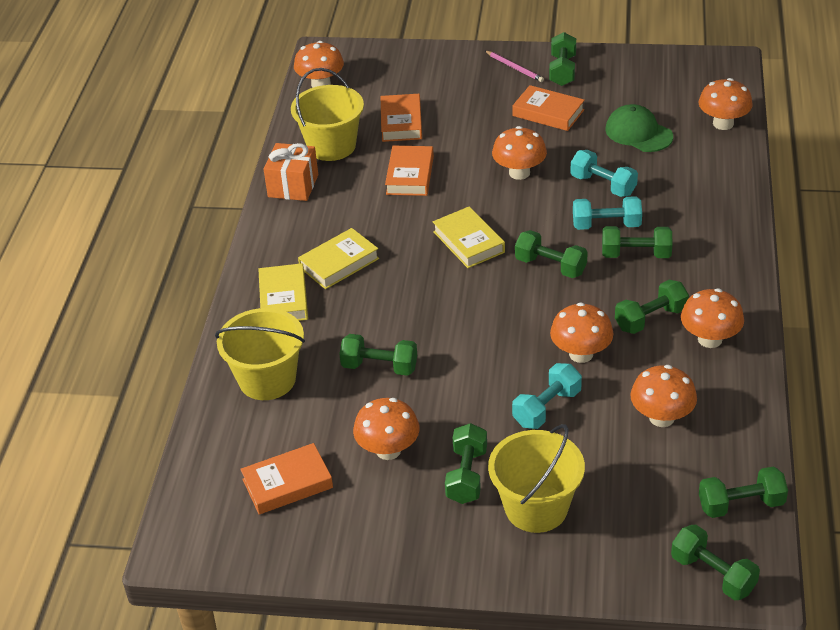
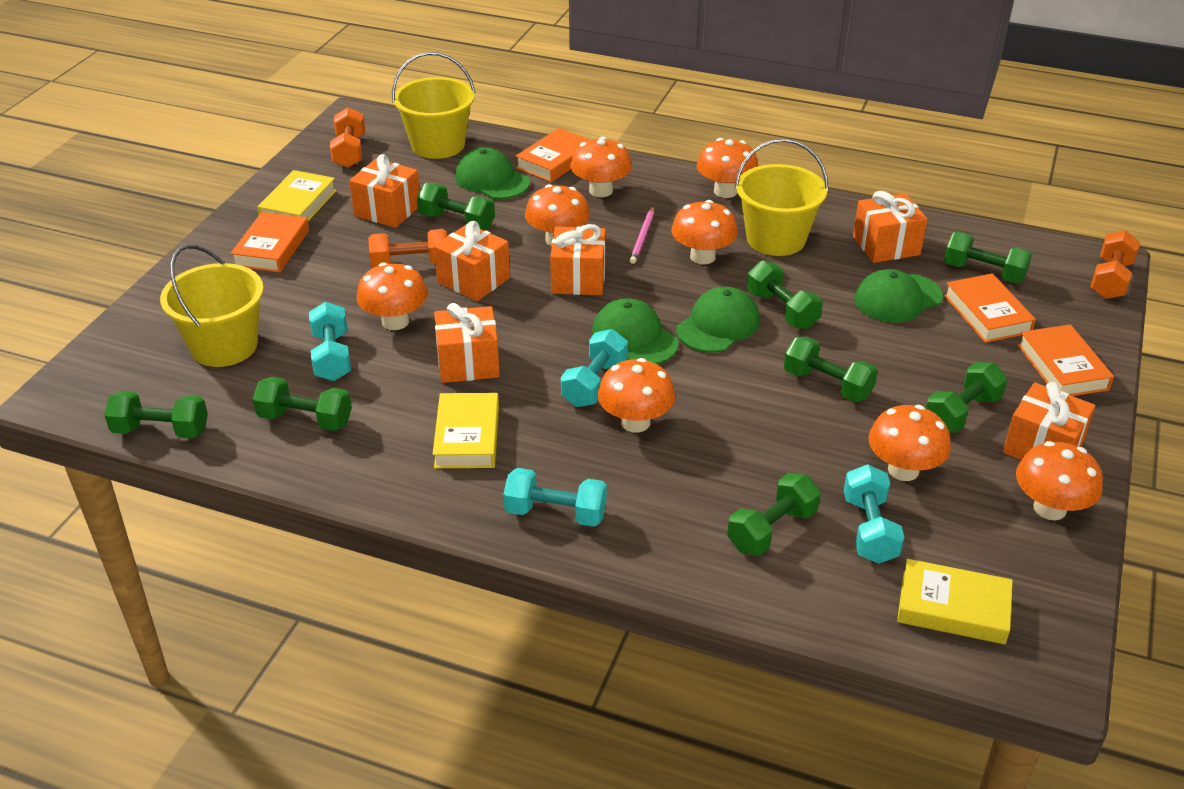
green cap: 1 -> 4
orange dumbbell: 0 -> 3
orange gift: 1 -> 6
orange mushroom: 7 -> 8
turquoise dumbbell: 3 -> 4

